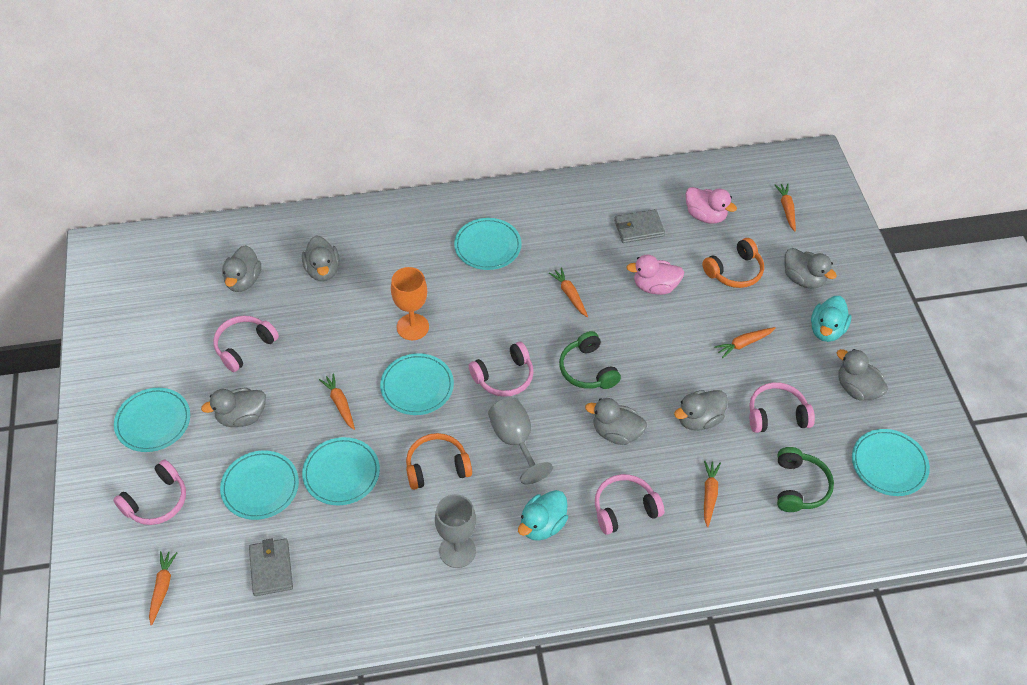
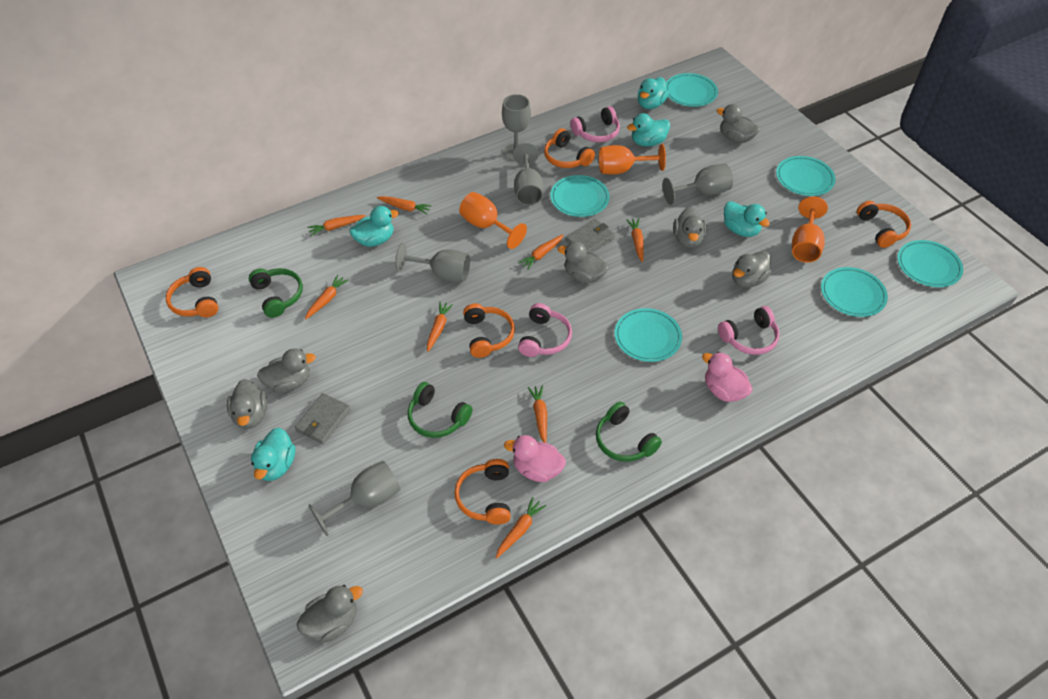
green headphones: 2 -> 3
grey goblet: 2 -> 5
orange carrot: 6 -> 8
orange goblet: 1 -> 3
orange headphones: 2 -> 5
pink headphones: 5 -> 3
turquoise duck: 2 -> 5

